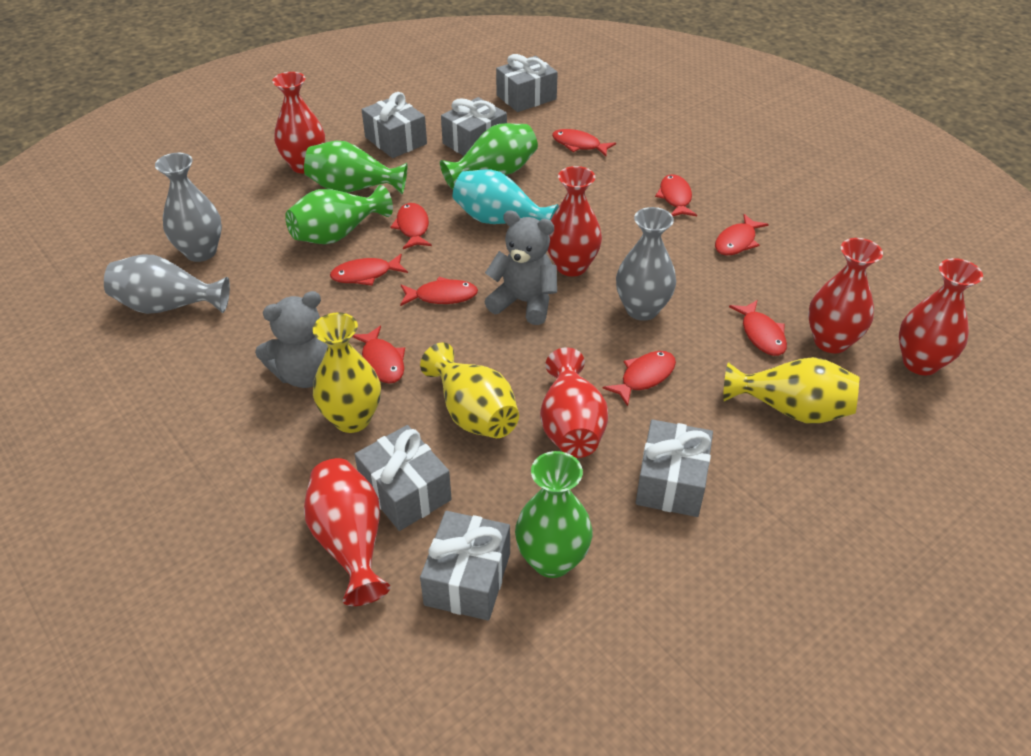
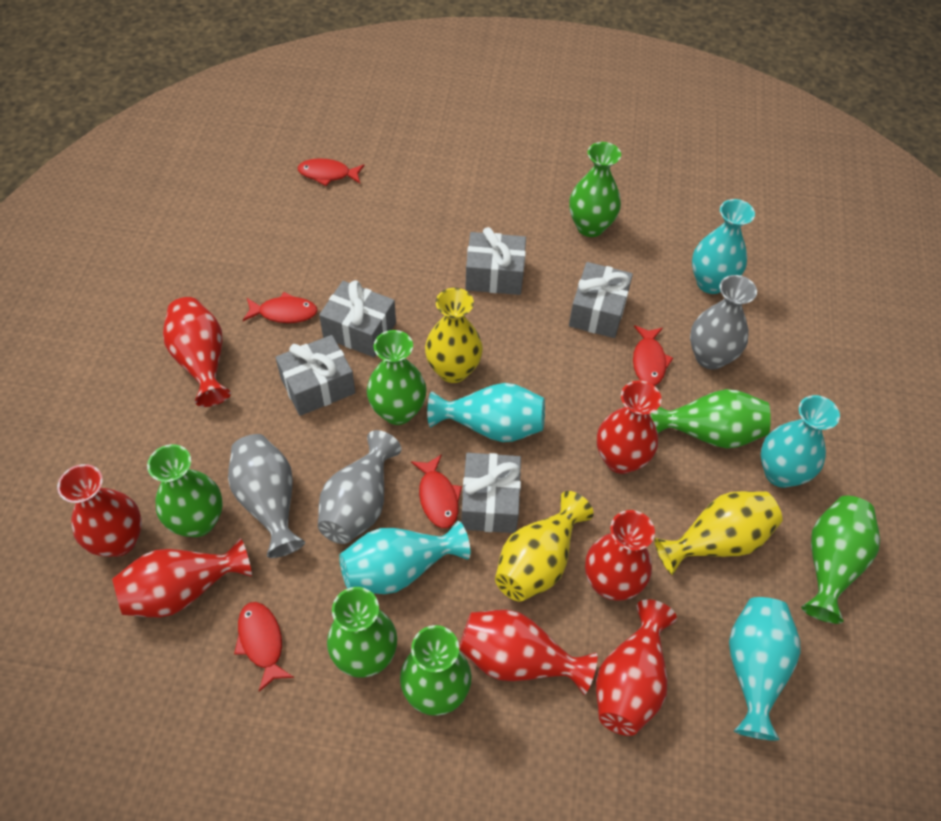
green vase: 4 -> 7
grey gift: 6 -> 5
grey teddy bear: 2 -> 0
red fish: 9 -> 5
red vase: 6 -> 7
turquoise vase: 1 -> 5

